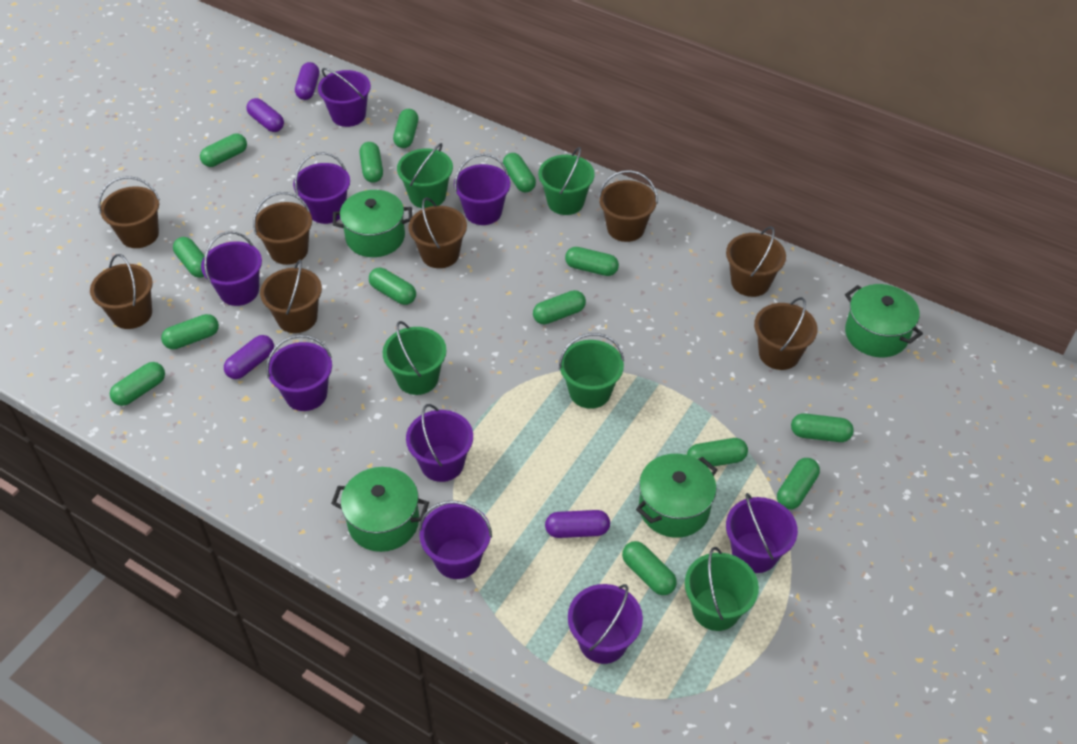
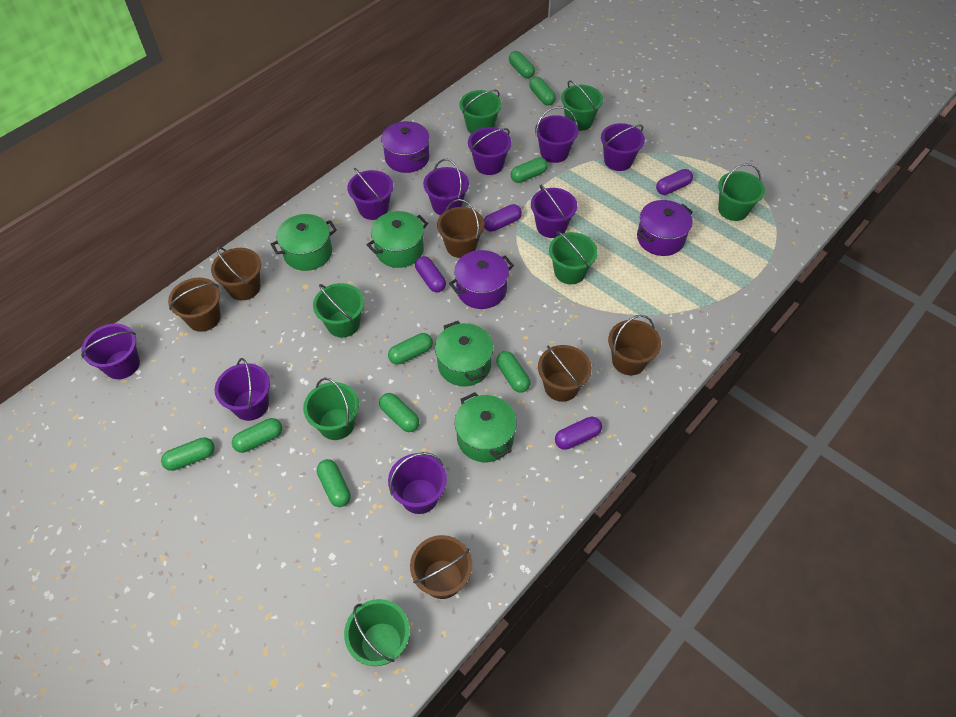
brown bucket: 8 -> 6
green bucket: 5 -> 7
green capsule: 14 -> 9
purple pot: 0 -> 3

